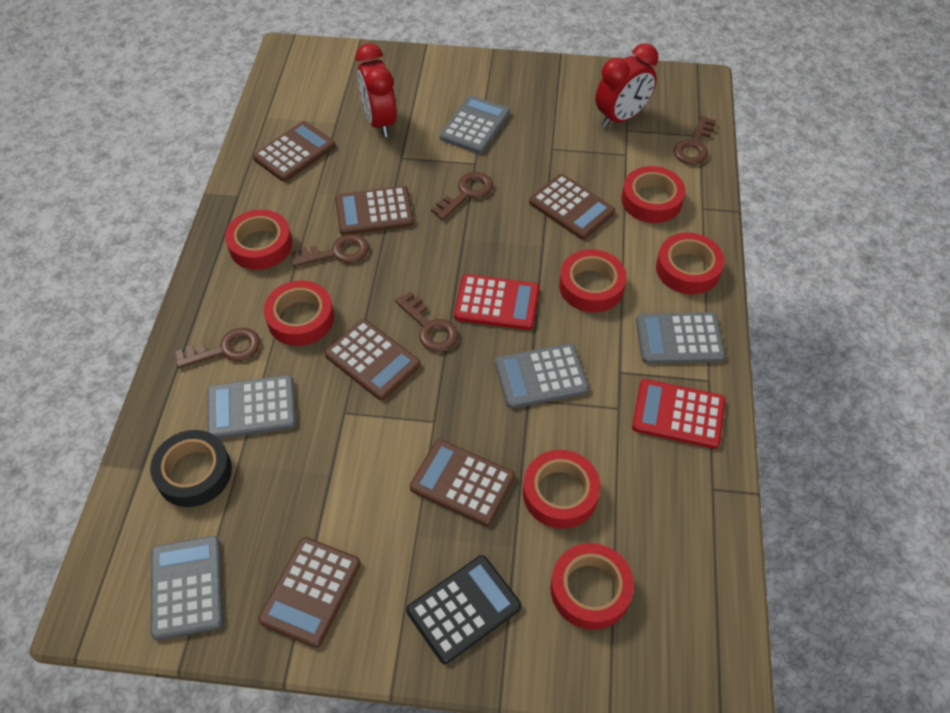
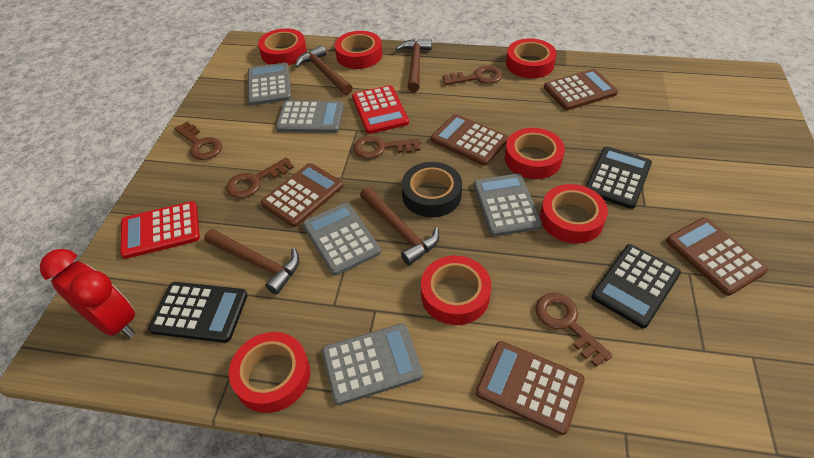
black calculator: 1 -> 3
brown calculator: 6 -> 5
brown hammer: 0 -> 4
red clock: 2 -> 1

